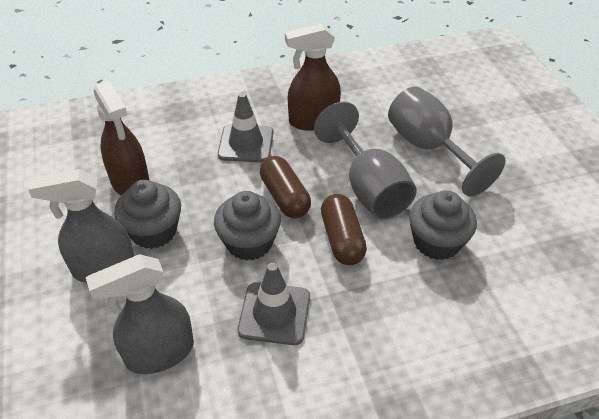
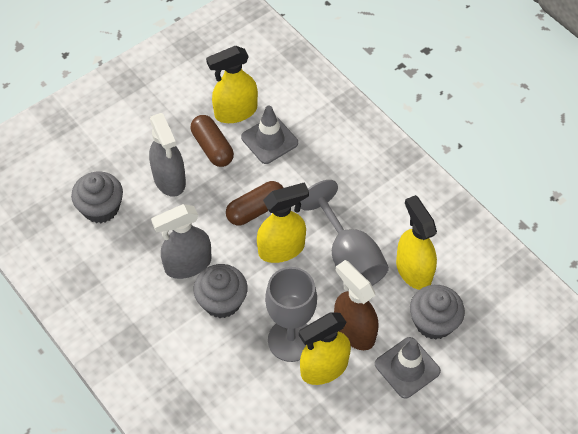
brown spray bottle: 2 -> 1
yellow spray bottle: 0 -> 4

